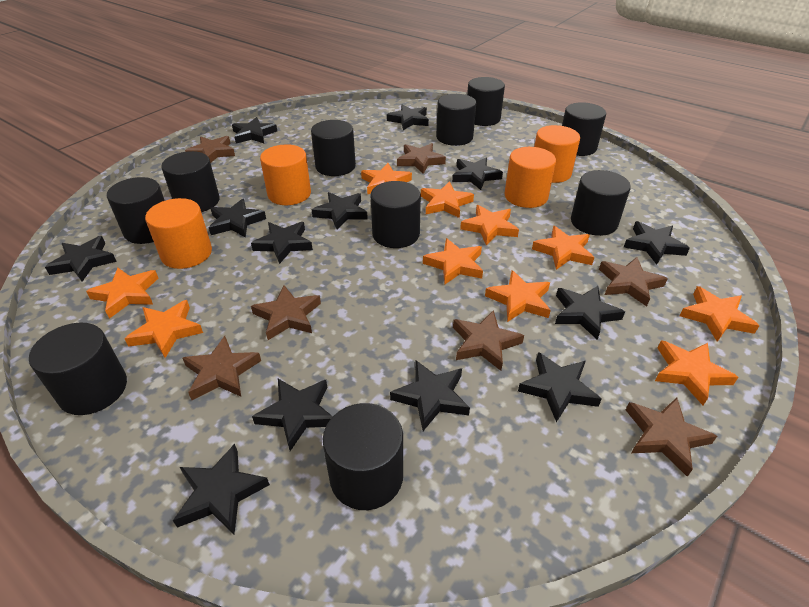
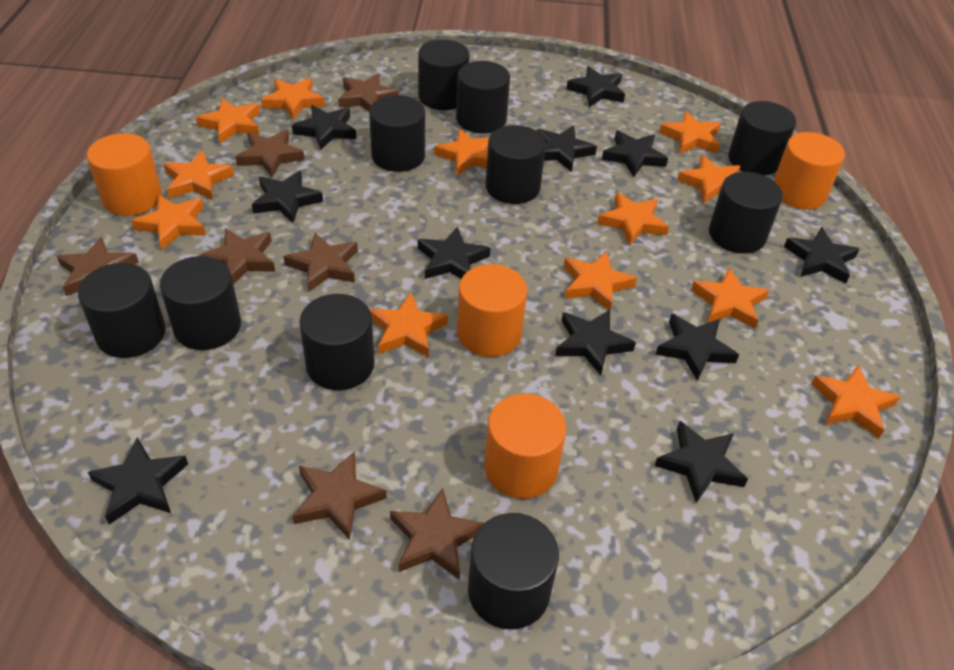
black star: 13 -> 11
orange star: 10 -> 12

